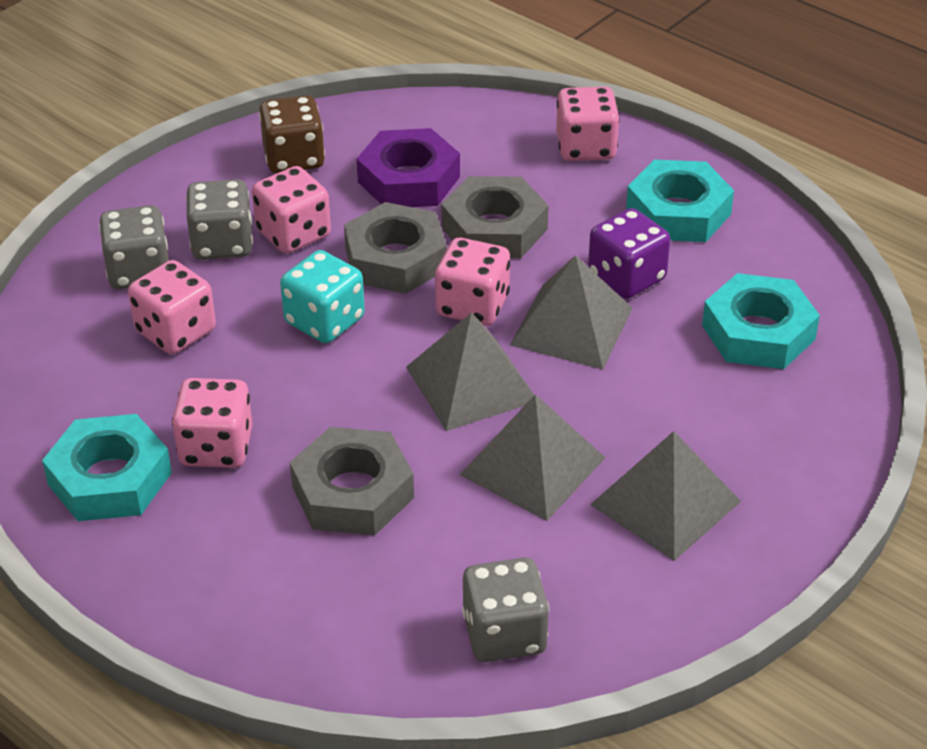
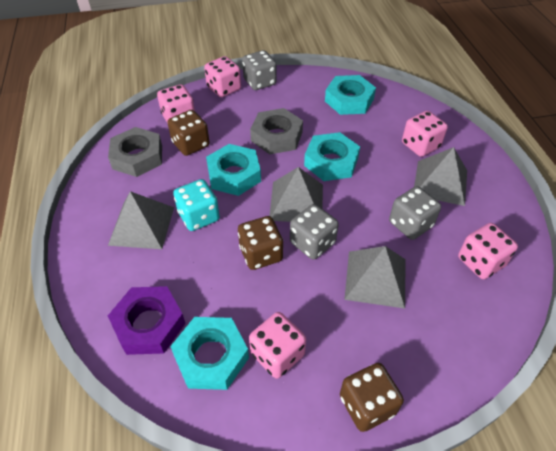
brown dice: 1 -> 3
grey nut: 3 -> 2
purple dice: 1 -> 0
turquoise nut: 3 -> 4

